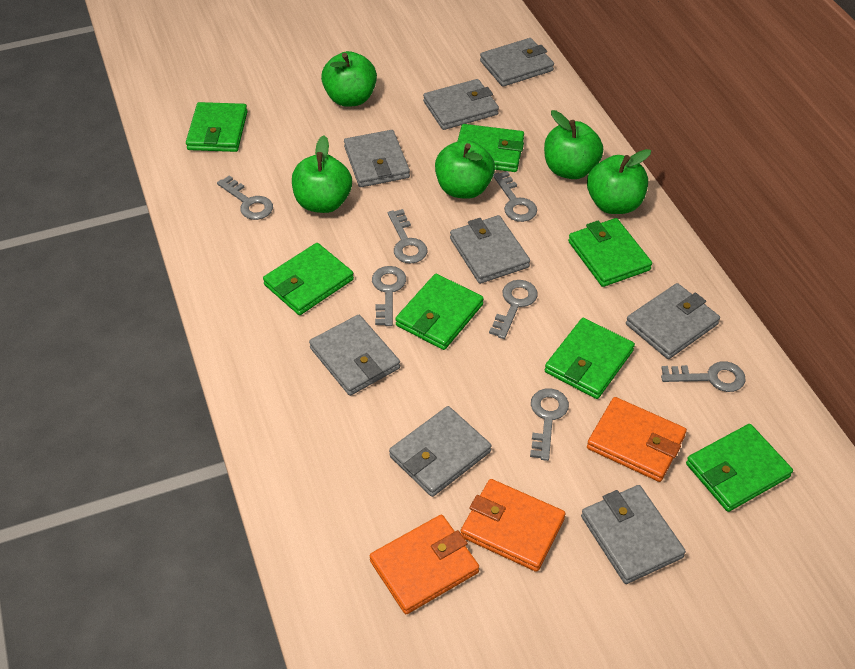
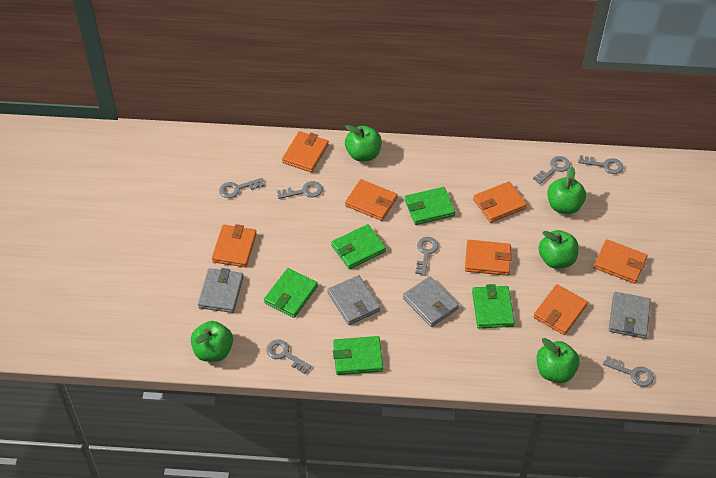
green wallet: 7 -> 5
grey wallet: 8 -> 4
orange wallet: 3 -> 7

